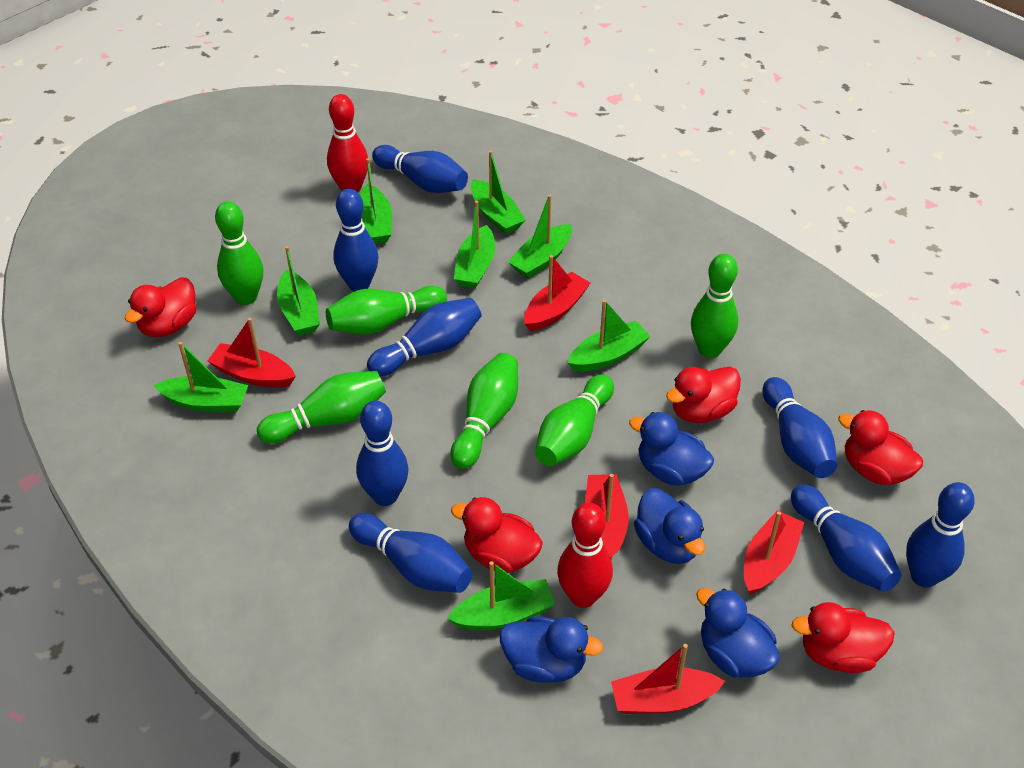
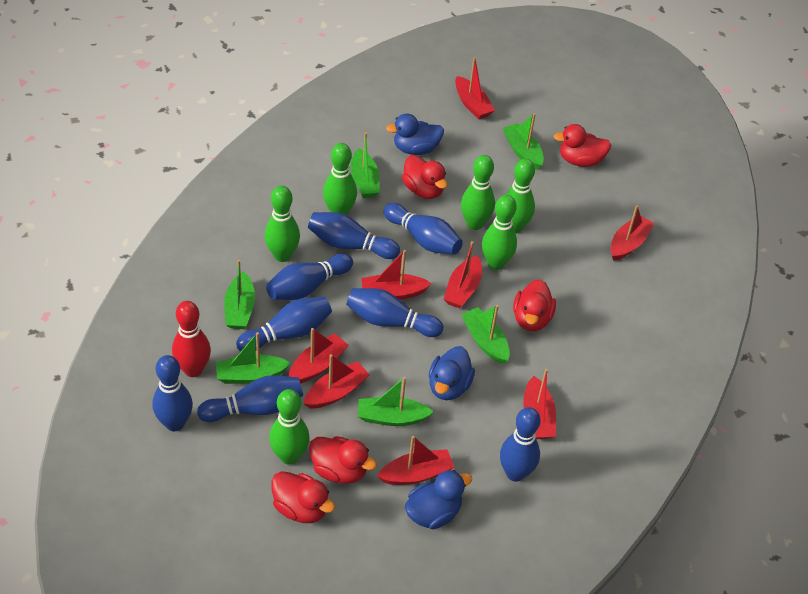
blue duck: 4 -> 3
green boat: 8 -> 6
red boat: 5 -> 8
red bowling pin: 2 -> 1

